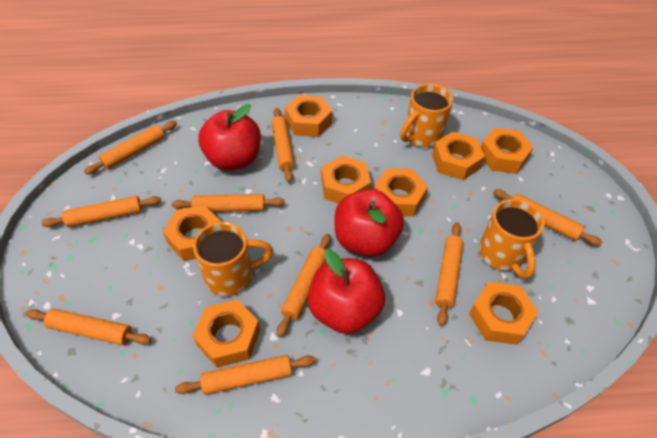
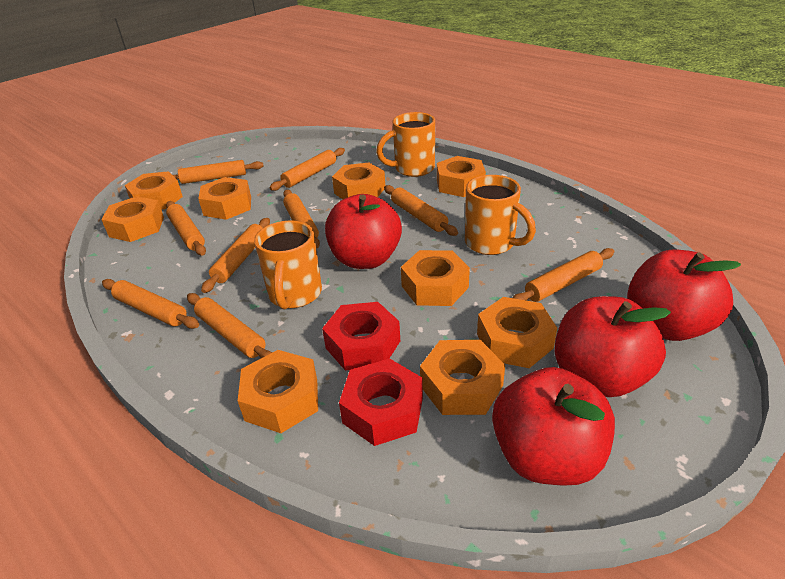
orange nut: 8 -> 9
red apple: 3 -> 4
red nut: 0 -> 2

